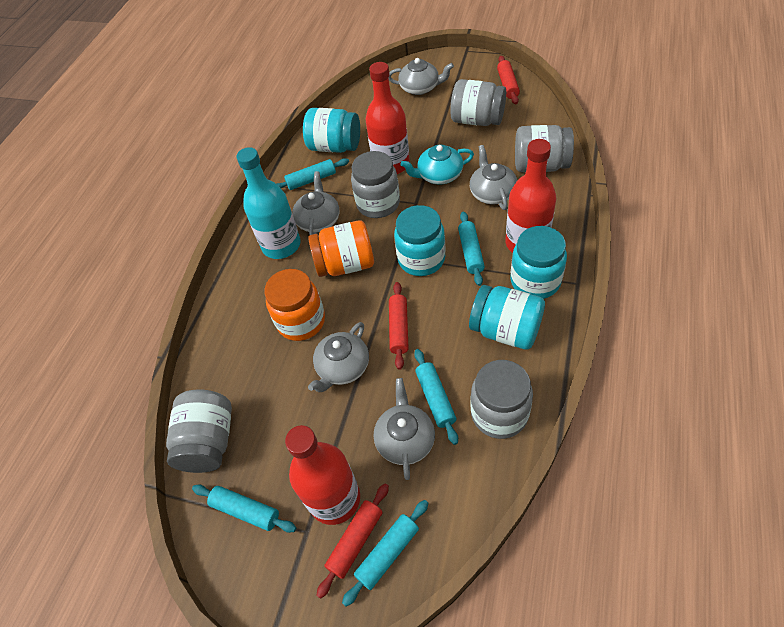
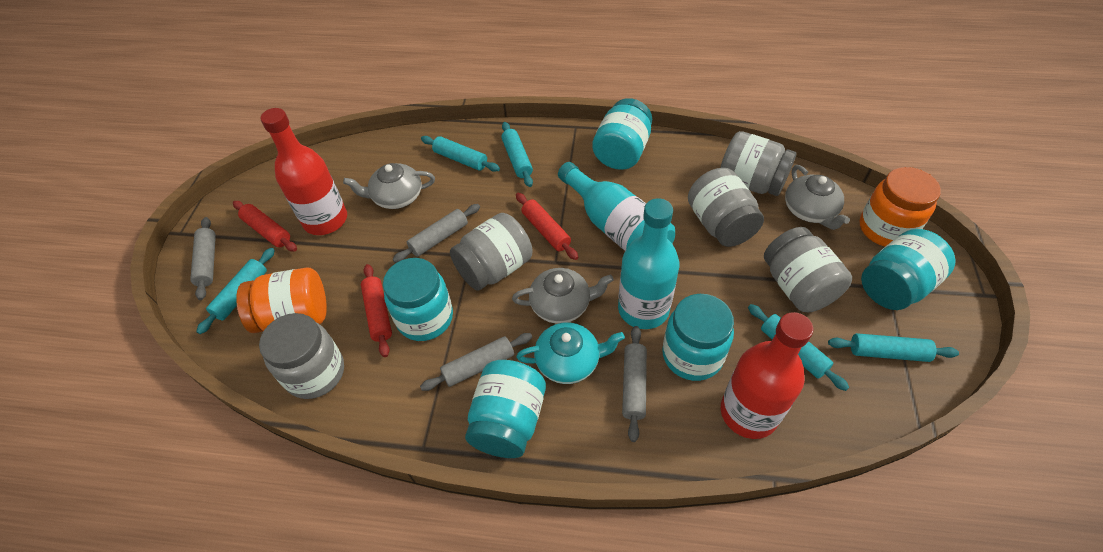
grey rolling pin: 0 -> 4
grey teapot: 5 -> 3
red bottle: 3 -> 2
turquoise bottle: 1 -> 2
turquoise jar: 4 -> 5

